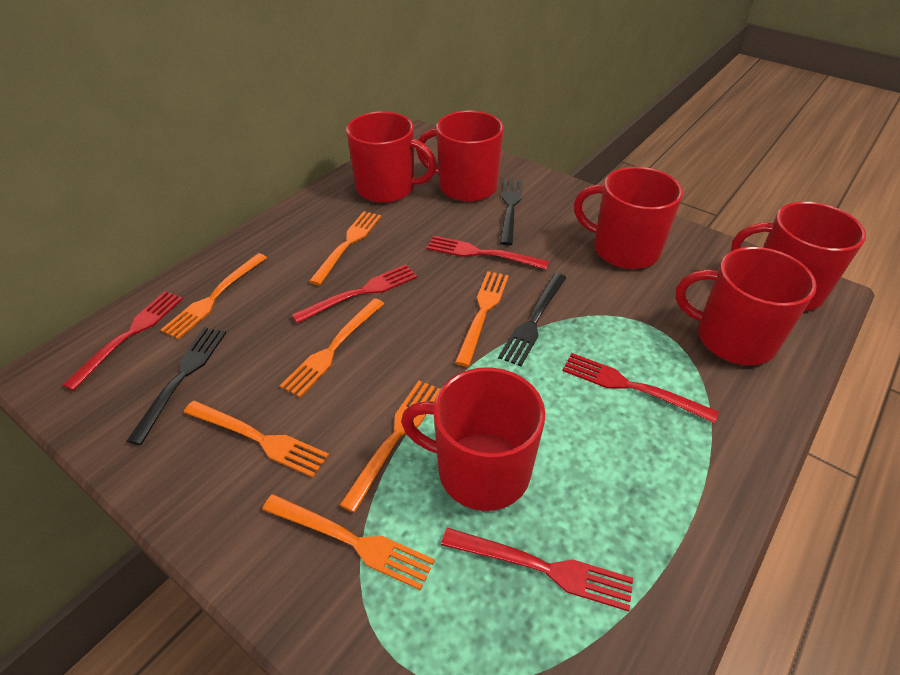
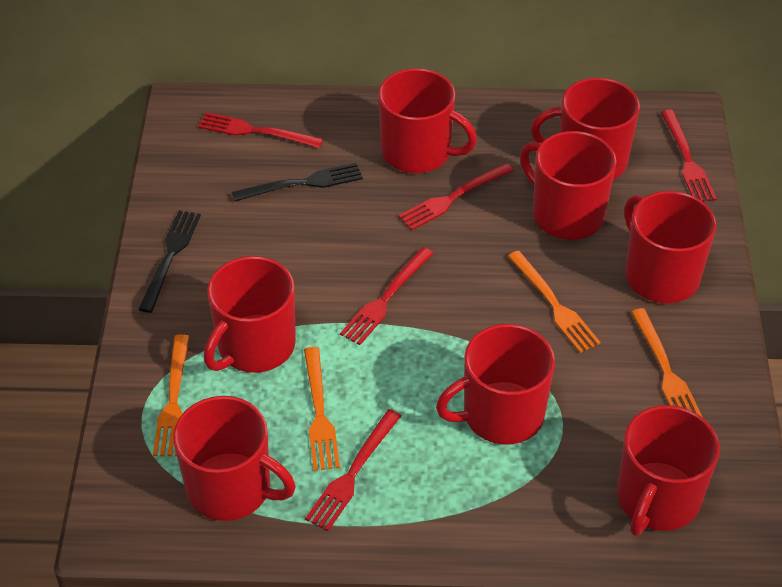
black fork: 3 -> 2
orange fork: 7 -> 4
red mug: 6 -> 8

